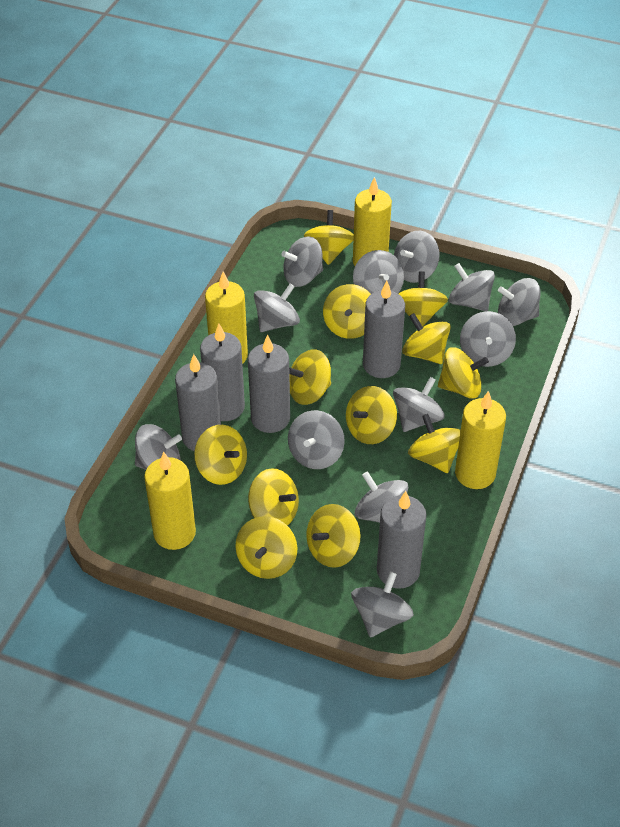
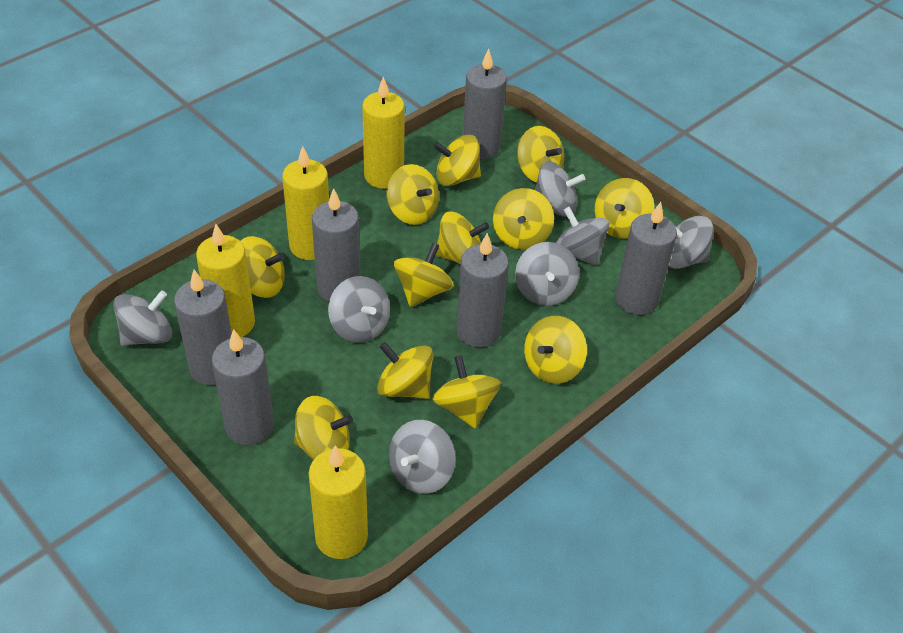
grey candle: 5 -> 6
grey spinning top: 12 -> 7

